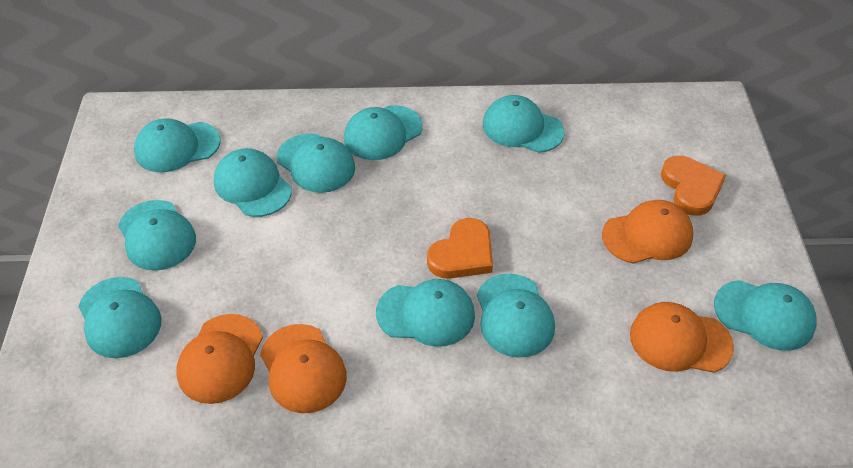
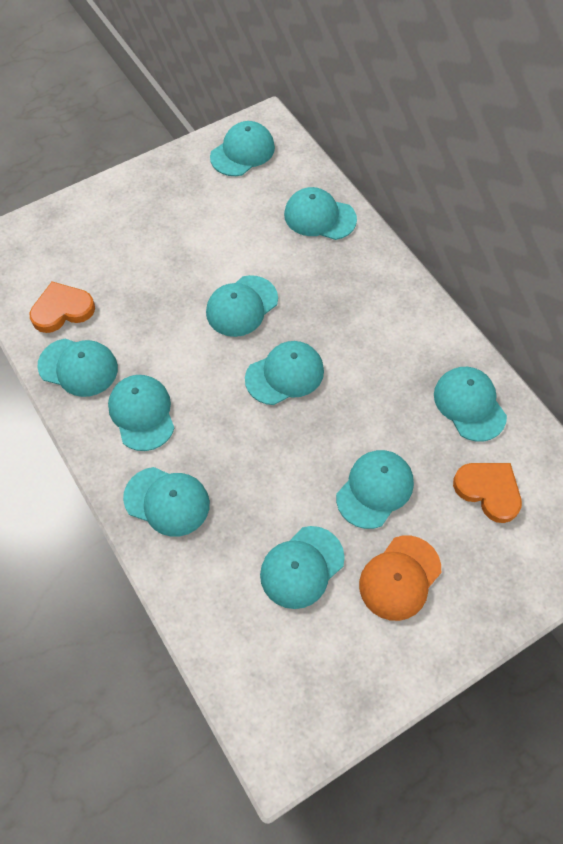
orange cap: 4 -> 1

